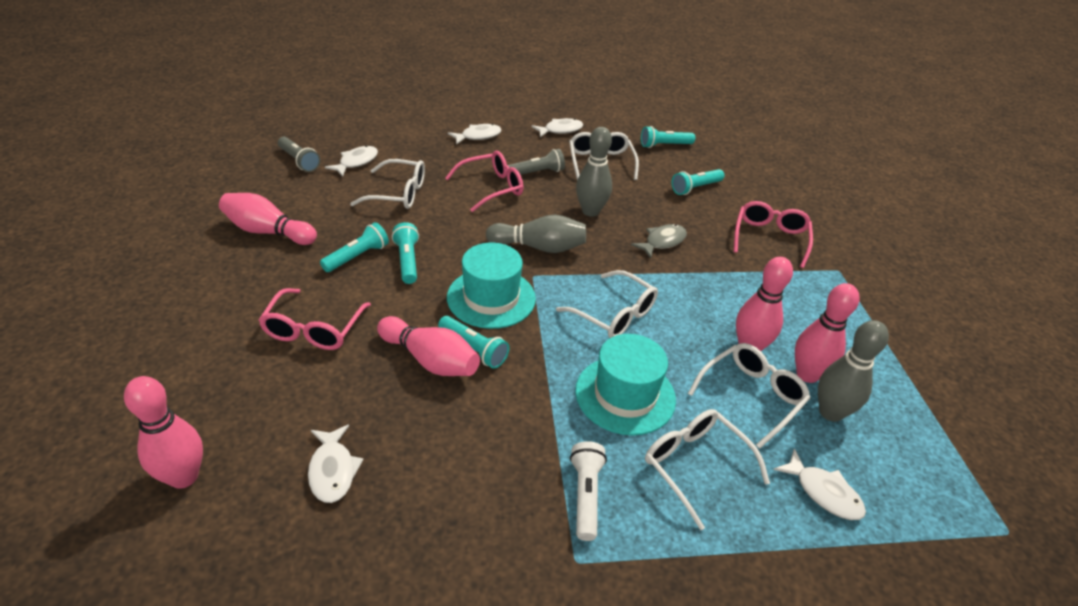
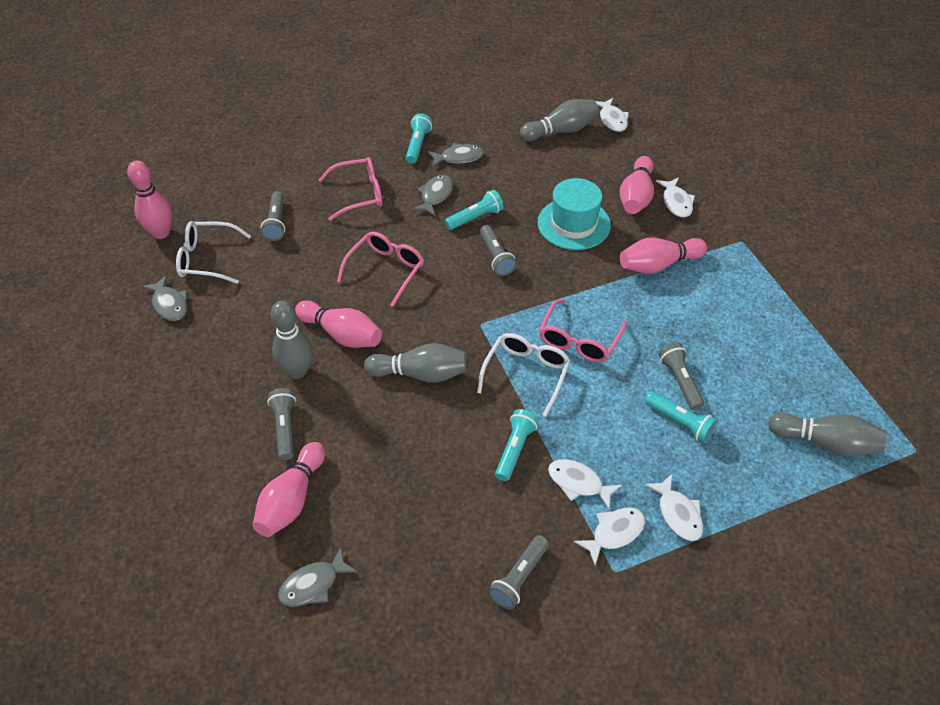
grey bowling pin: 3 -> 4
grey fish: 1 -> 4
grey flashlight: 2 -> 5
turquoise flashlight: 5 -> 4
turquoise hat: 2 -> 1
white flashlight: 1 -> 0
white glasses: 5 -> 2

